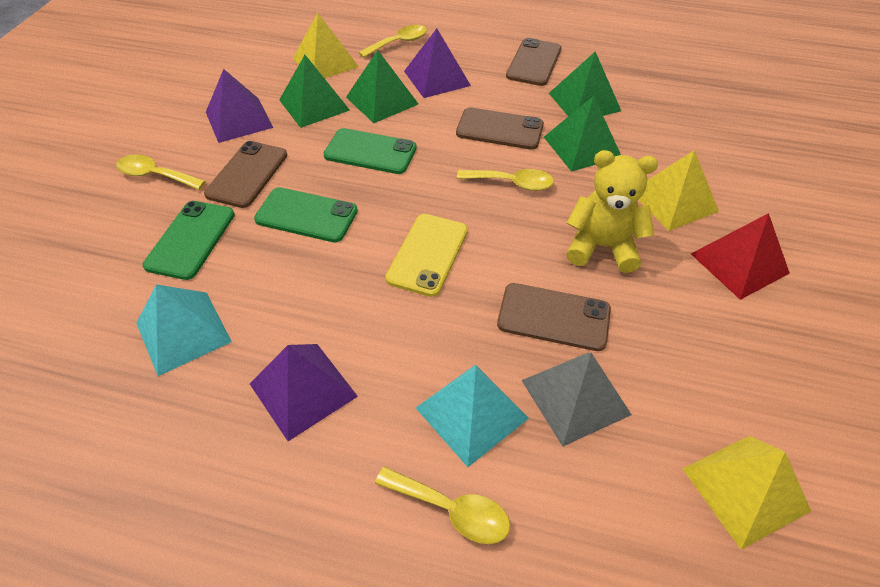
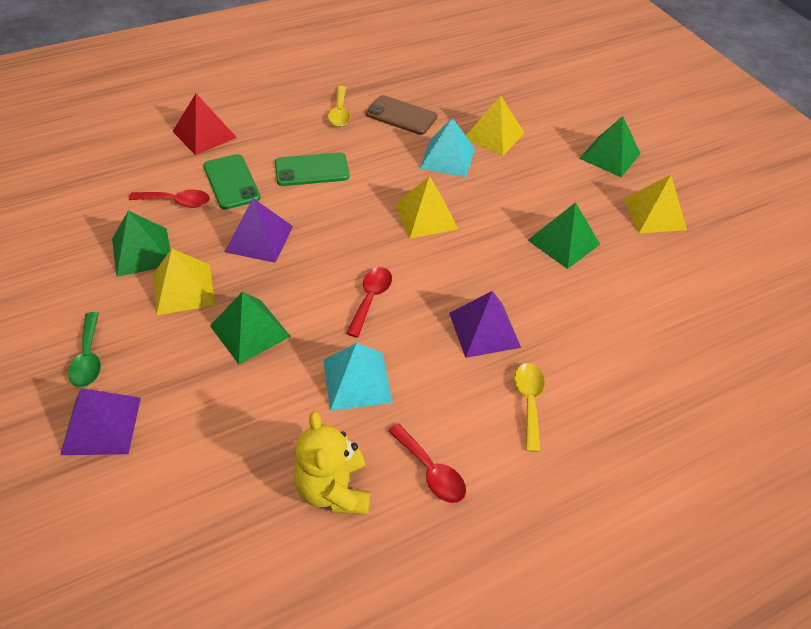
brown phone: 4 -> 1
green phone: 3 -> 2
green spoon: 0 -> 1
grey pyramid: 1 -> 0
red spoon: 0 -> 3
yellow phone: 1 -> 0
yellow pyramid: 3 -> 4
yellow spoon: 4 -> 2

